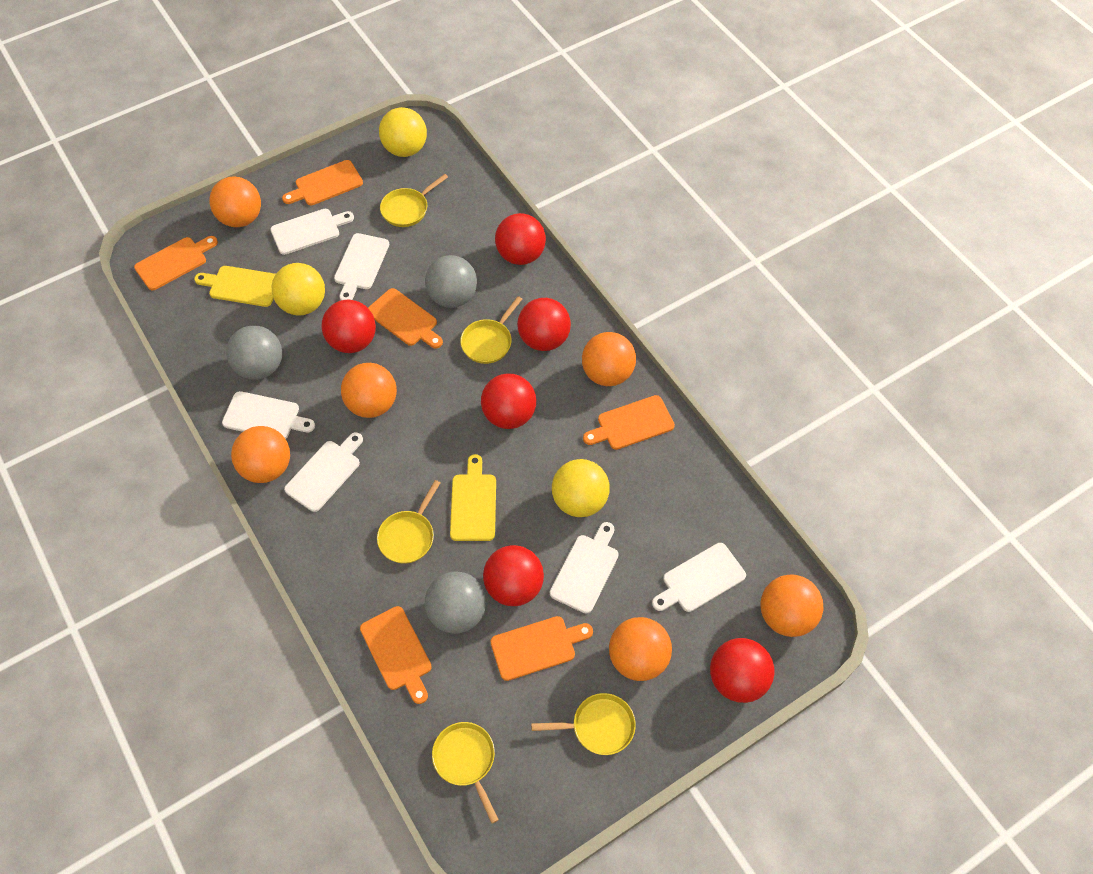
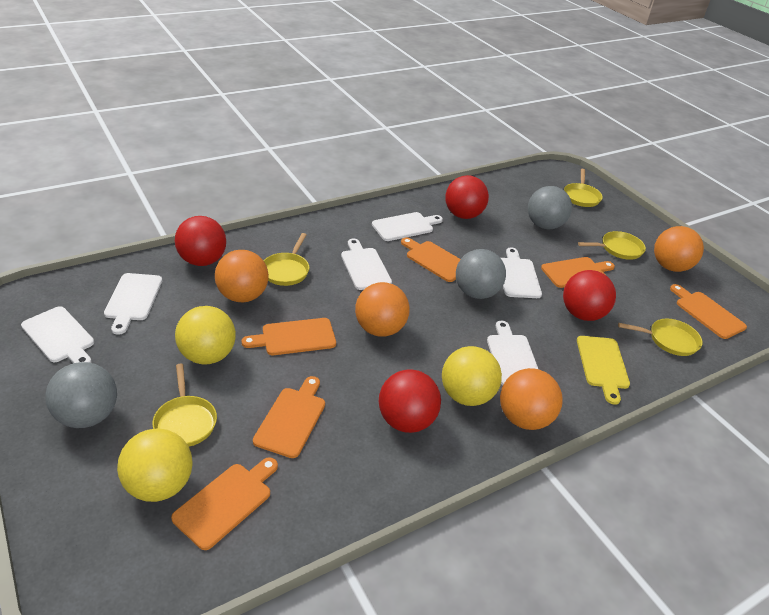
orange ball: 6 -> 4
red ball: 6 -> 4
yellow cutting board: 2 -> 1

